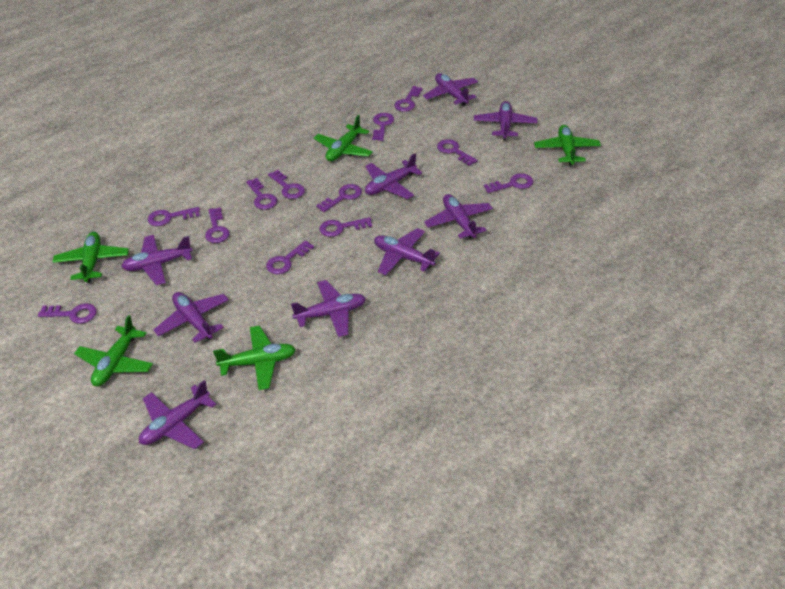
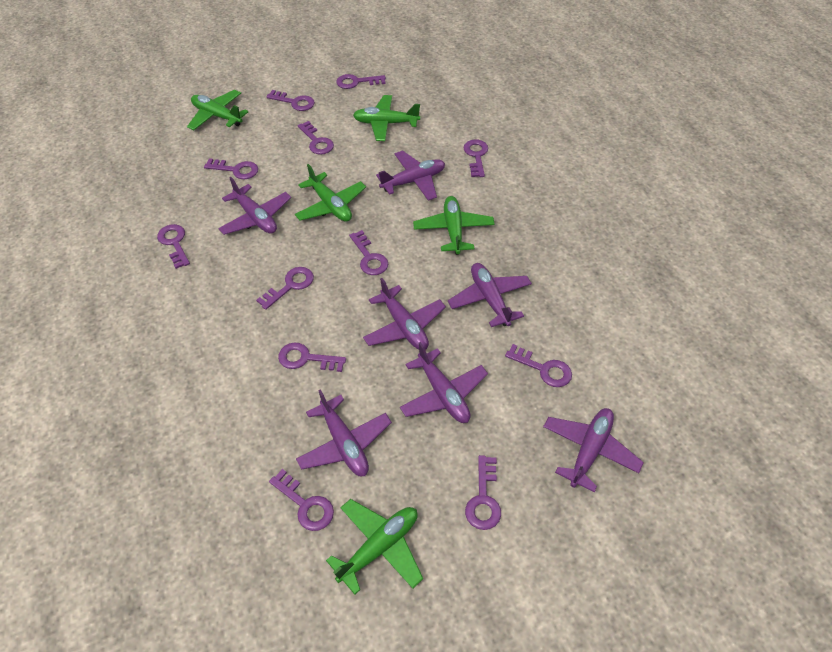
purple plane: 9 -> 7

